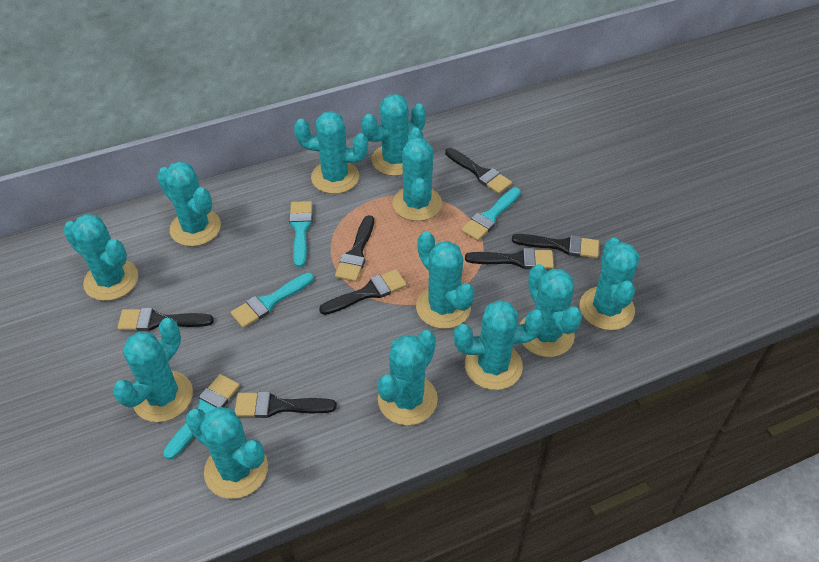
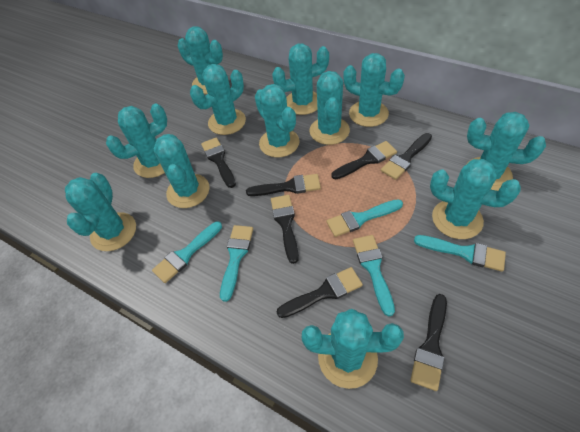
turquoise brush: 4 -> 5

